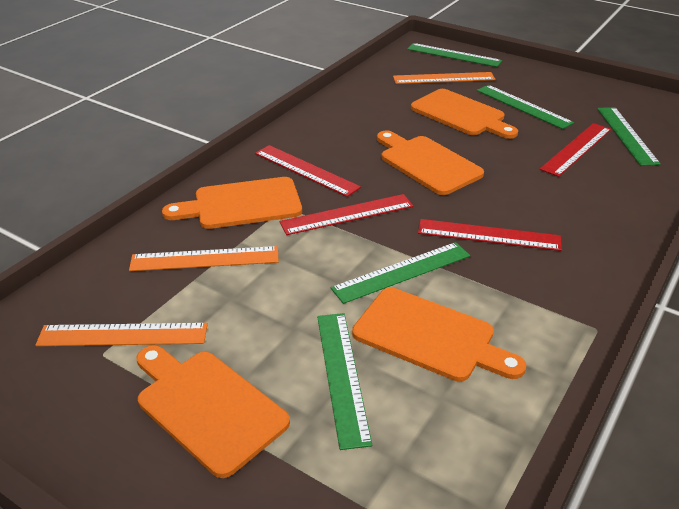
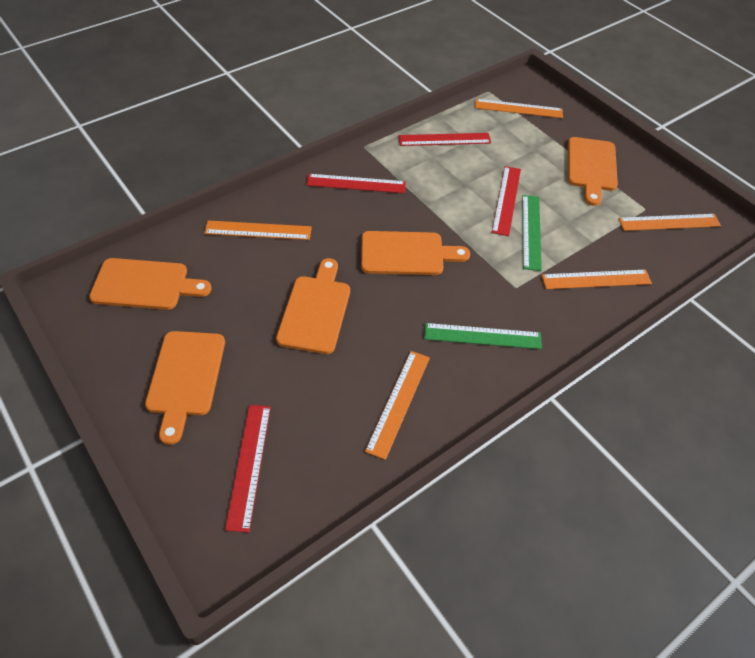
green ruler: 5 -> 2
orange ruler: 3 -> 5

